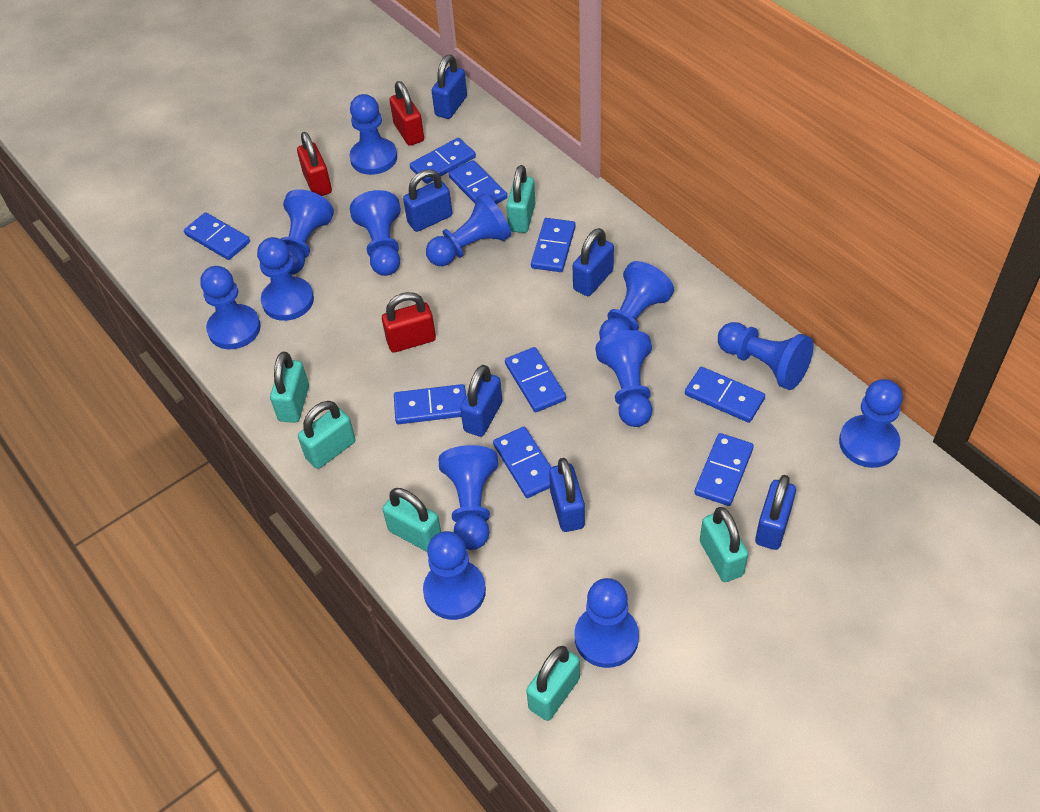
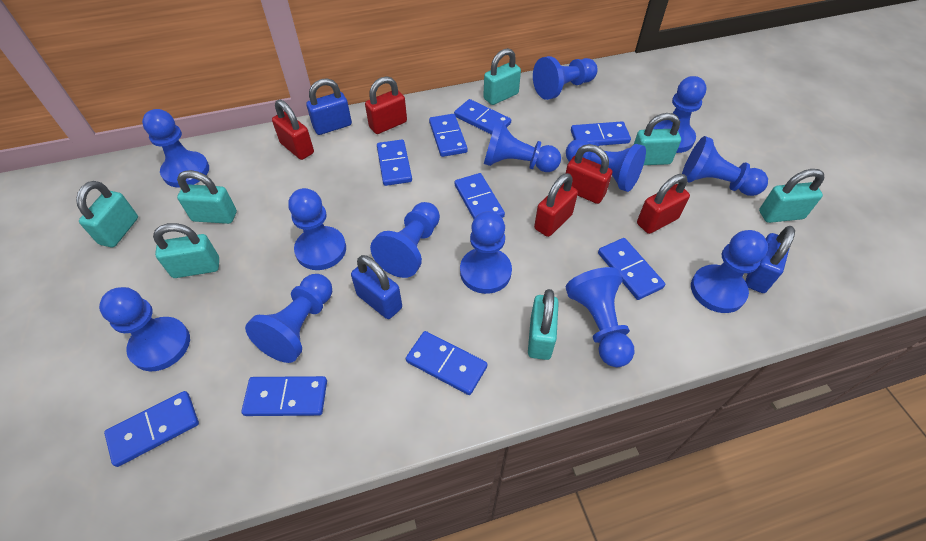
blue padlock: 6 -> 3
red padlock: 3 -> 5
turquoise padlock: 6 -> 7

